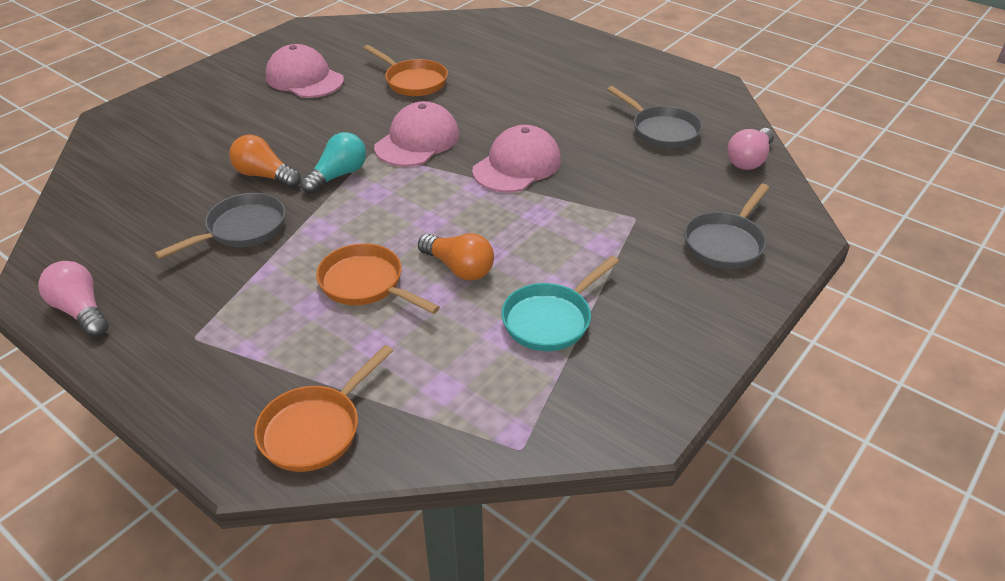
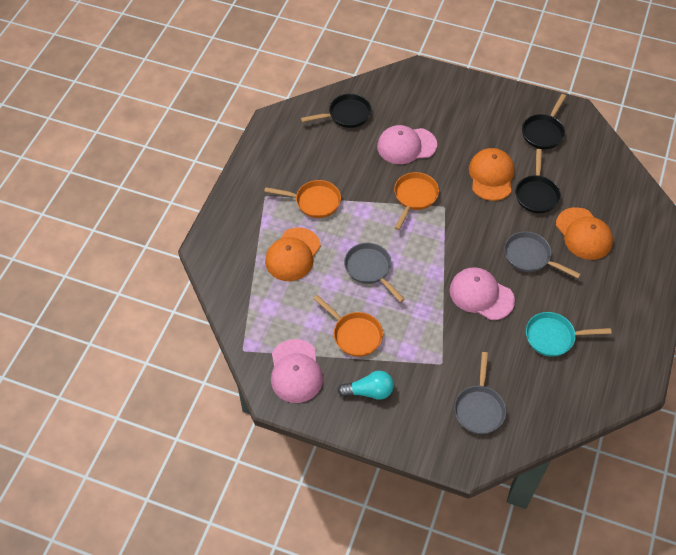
black pan: 0 -> 3
orange cap: 0 -> 3
orange light bulb: 2 -> 0
pink light bulb: 2 -> 0

